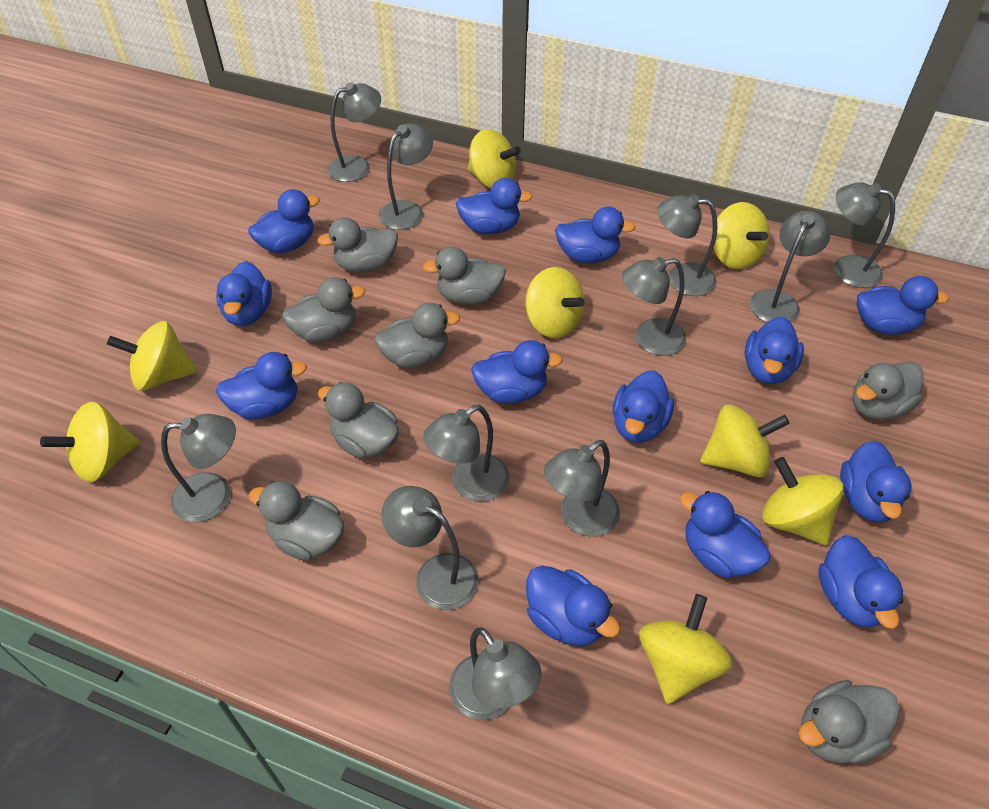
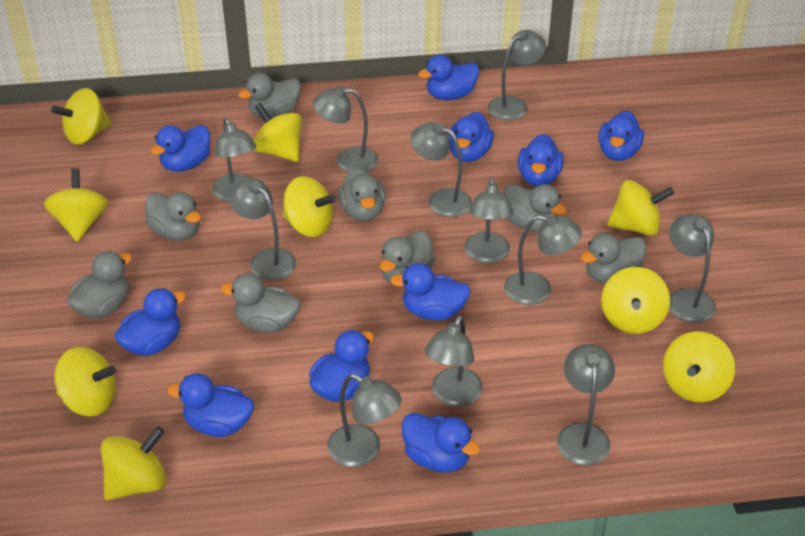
blue duck: 13 -> 10
yellow spinning top: 8 -> 9

